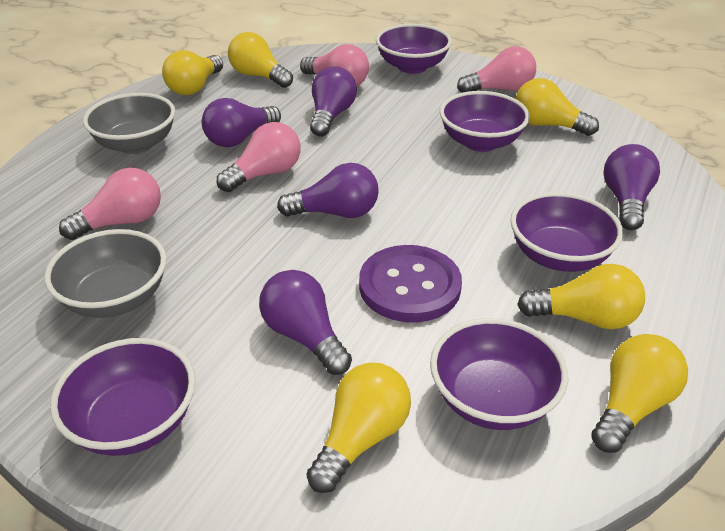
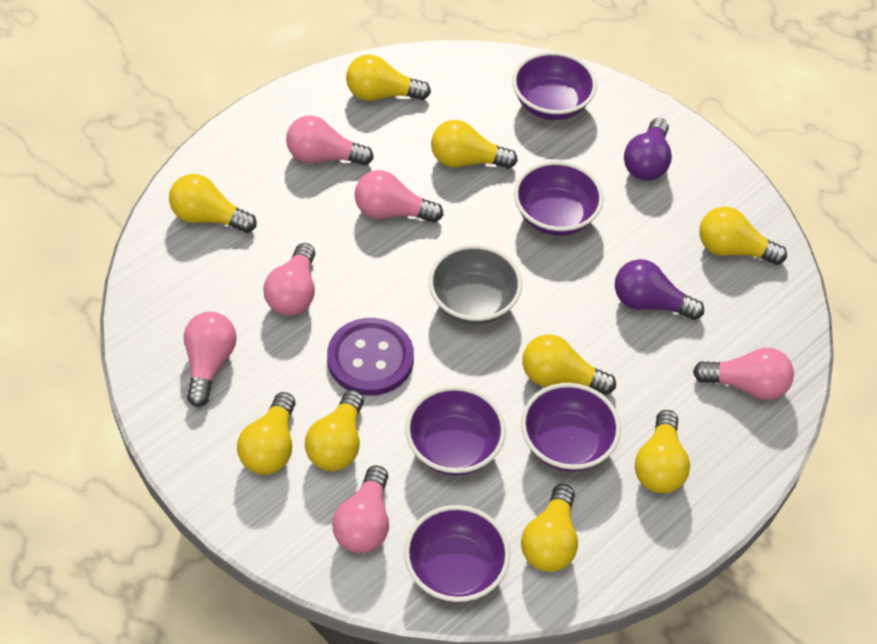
grey bowl: 2 -> 1
pink light bulb: 4 -> 6
purple light bulb: 5 -> 2
yellow light bulb: 6 -> 9

